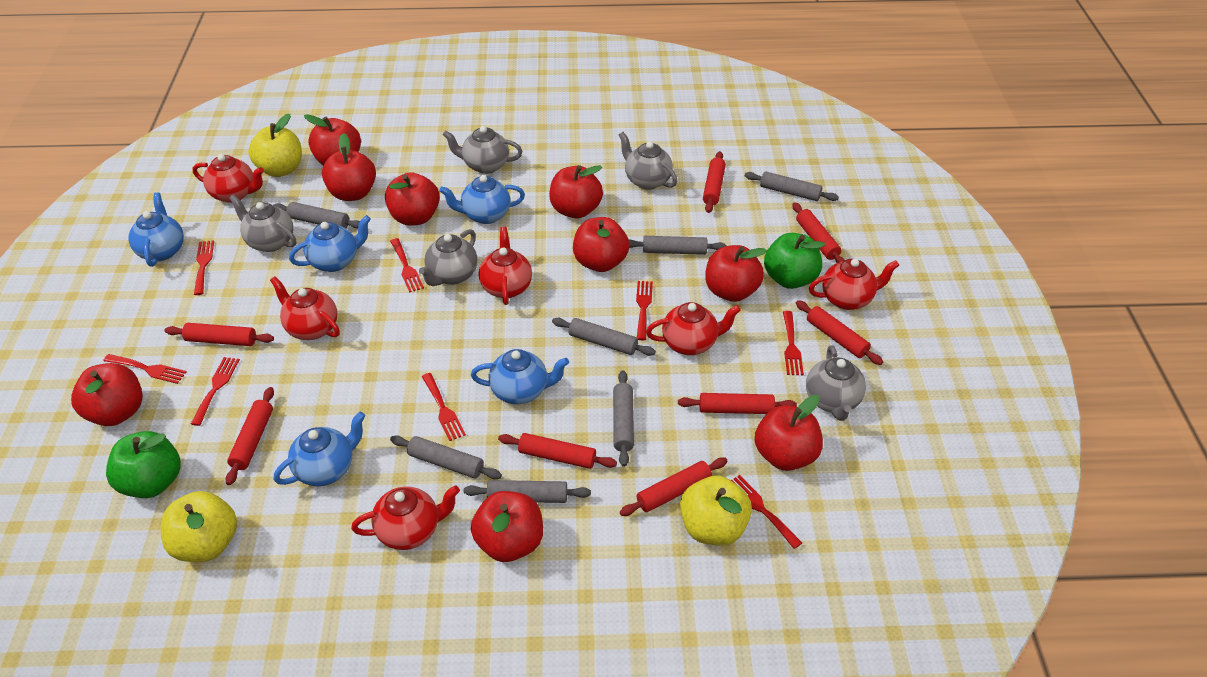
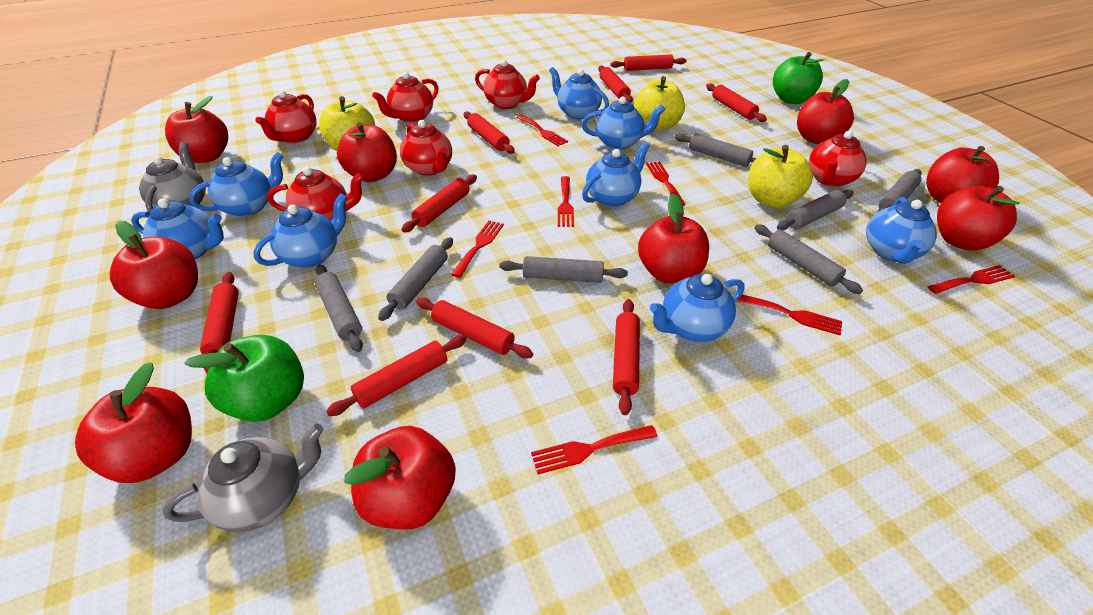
blue teapot: 5 -> 8
grey teapot: 5 -> 2
red fork: 8 -> 7
red rolling pin: 8 -> 9

